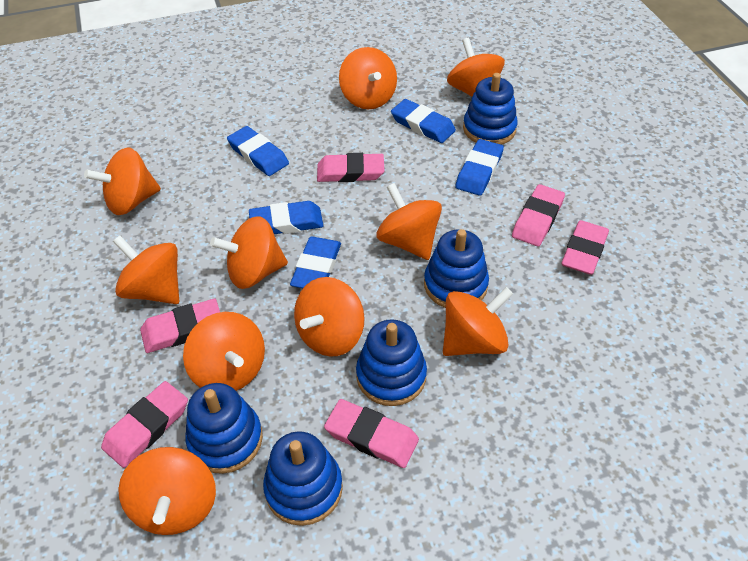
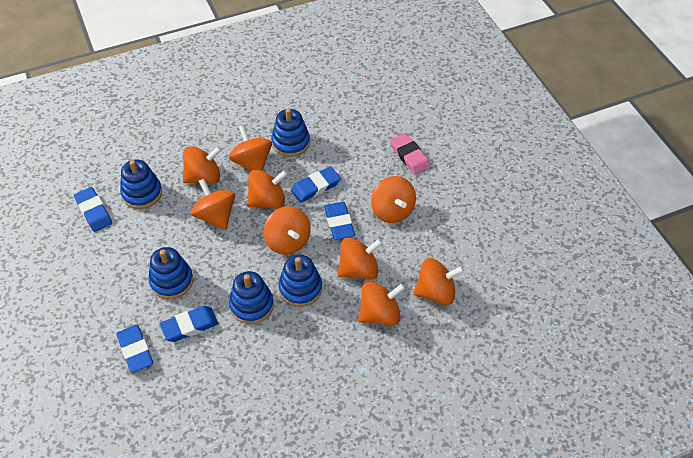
orange spinning top: 10 -> 9
pink eraser: 6 -> 1

